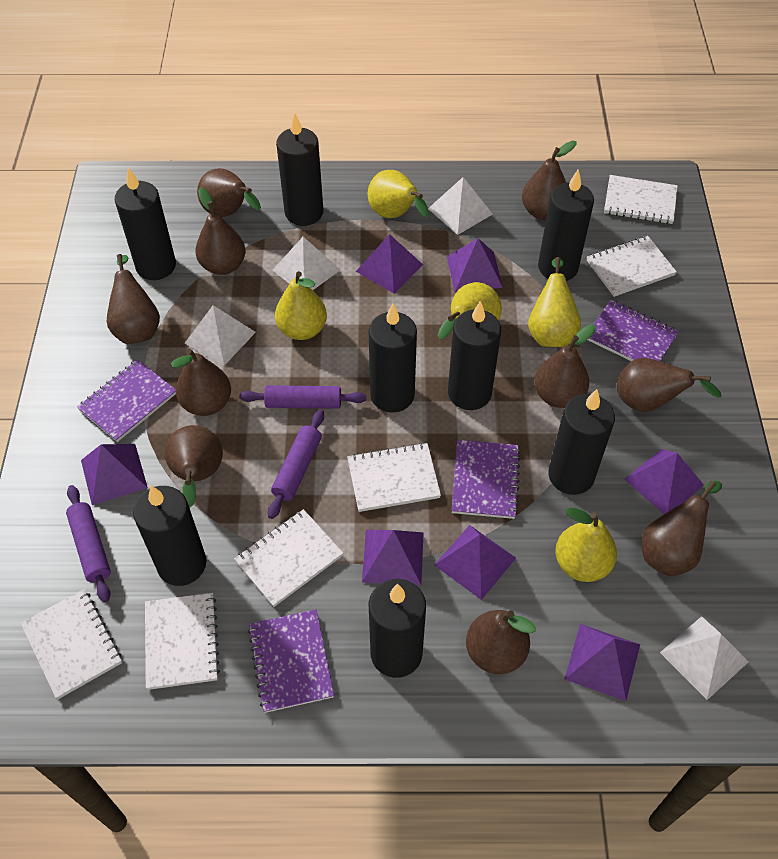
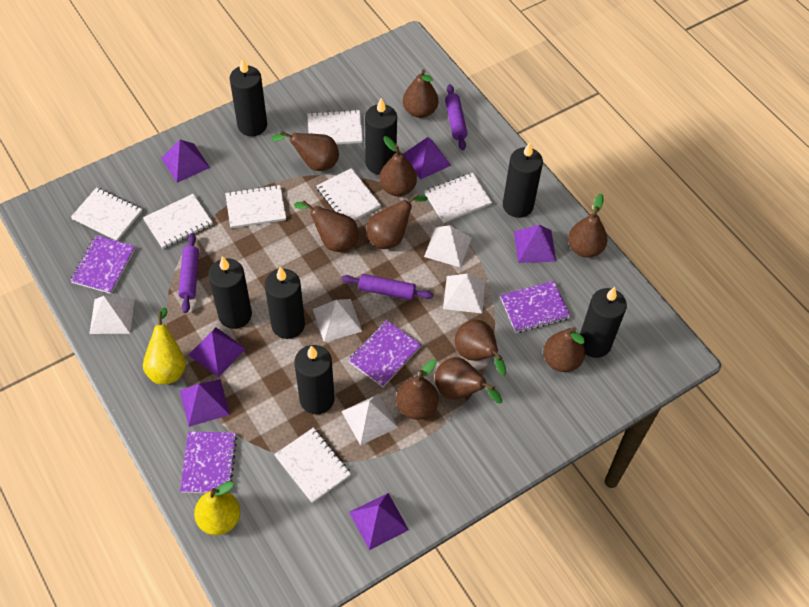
black candle: 8 -> 7
purple pyramid: 7 -> 6
white notebook: 6 -> 7
white pyramid: 4 -> 5
yellow pear: 5 -> 2

